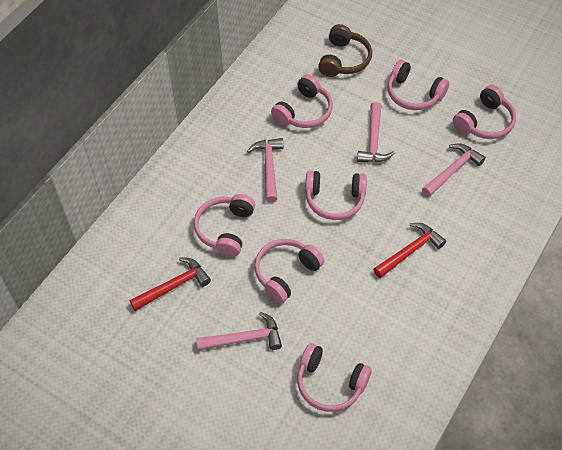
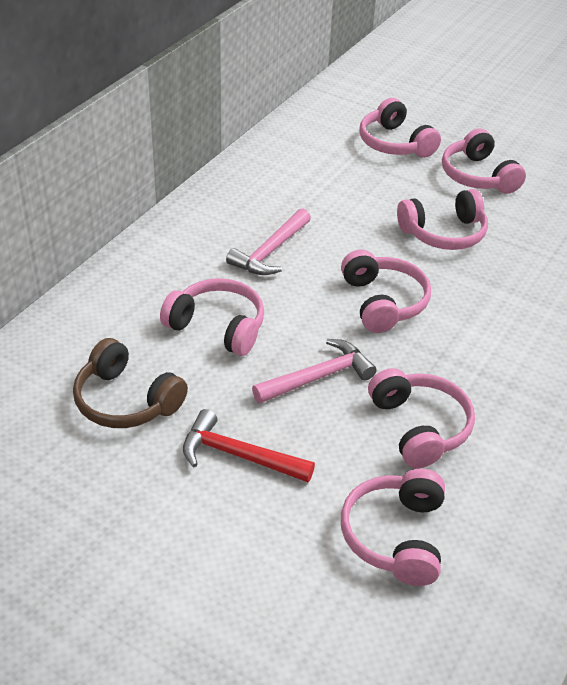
pink hammer: 4 -> 2
red hammer: 2 -> 1

